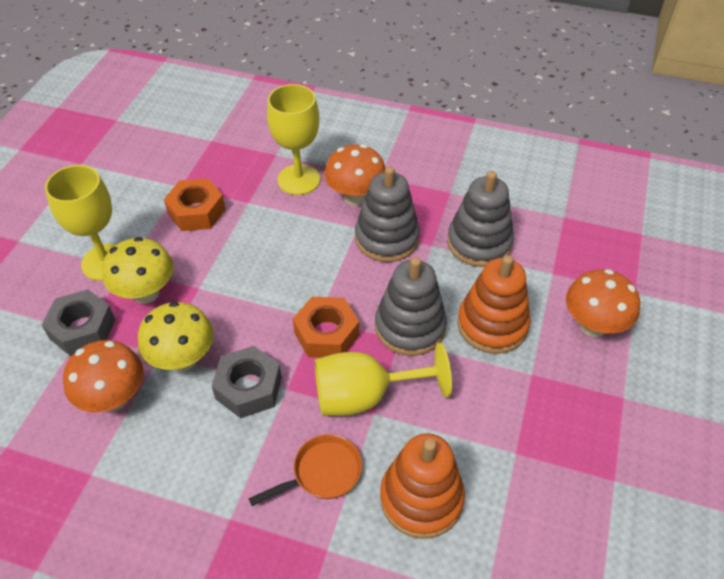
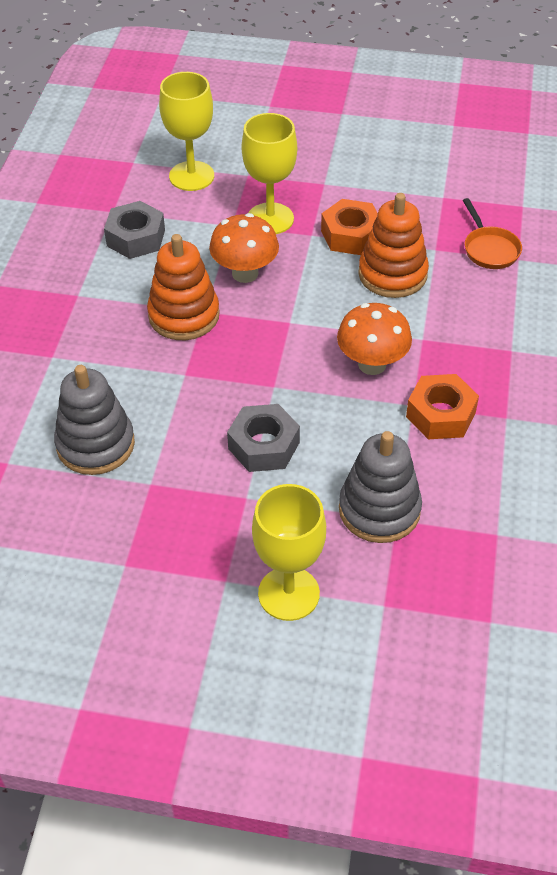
grey stacking toy: 3 -> 2
orange mushroom: 3 -> 2
yellow mushroom: 2 -> 0

